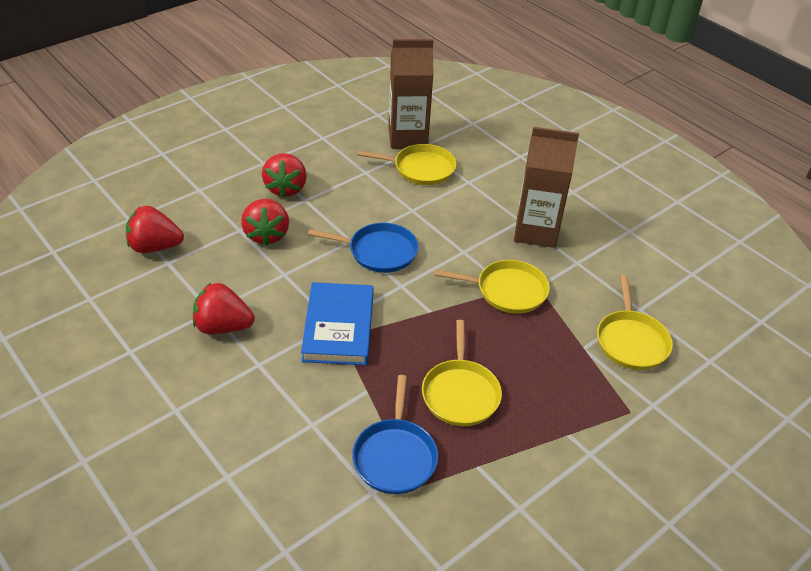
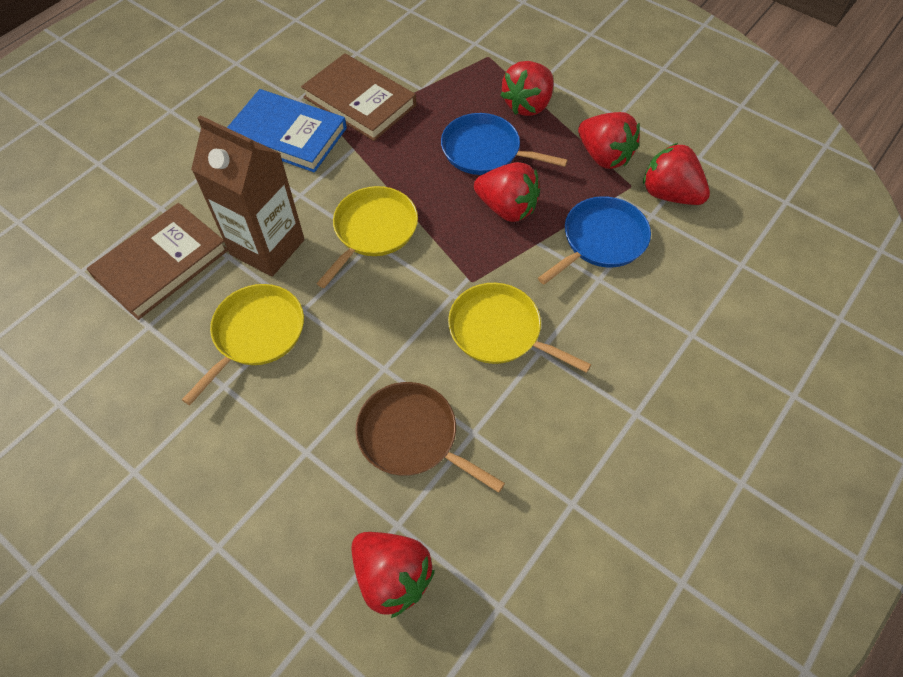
brown book: 0 -> 2
brown carton: 2 -> 1
brown pan: 0 -> 1
red strawberry: 4 -> 5
yellow pan: 4 -> 3

